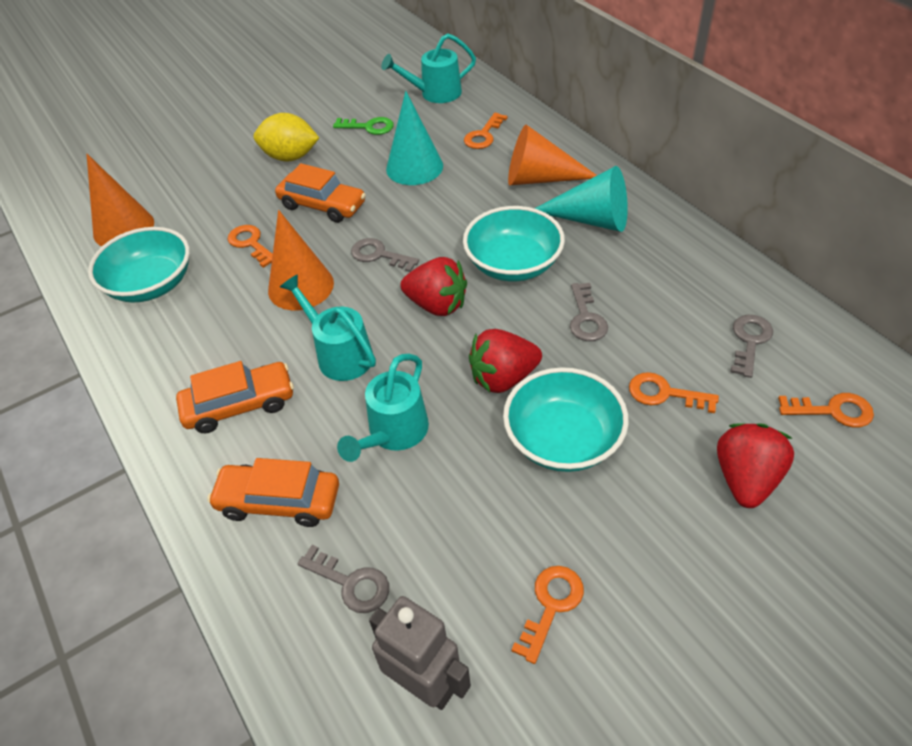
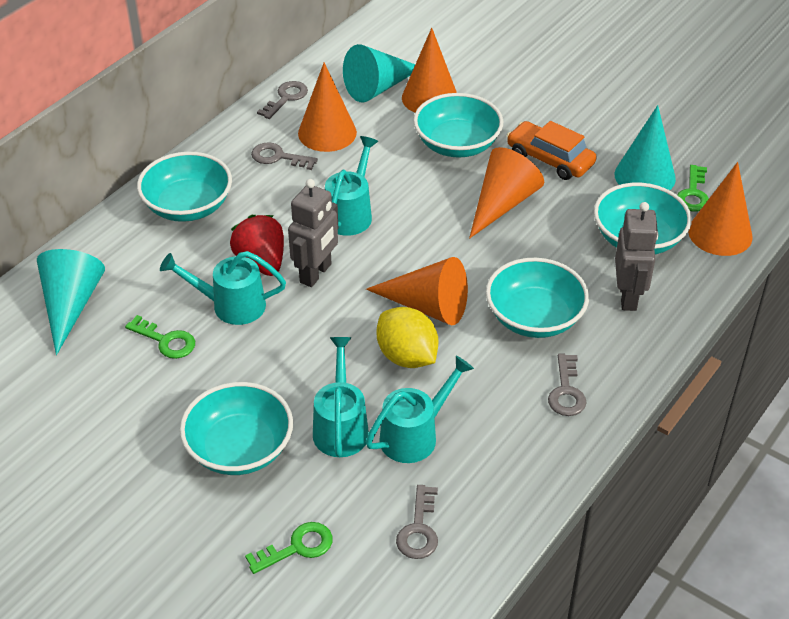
green key: 1 -> 3
grey robot: 1 -> 2
orange car: 3 -> 1
orange cone: 3 -> 5
orange key: 5 -> 0
red strawberry: 3 -> 1
turquoise bowl: 3 -> 5
turquoise cone: 2 -> 3
turquoise watering can: 3 -> 4

